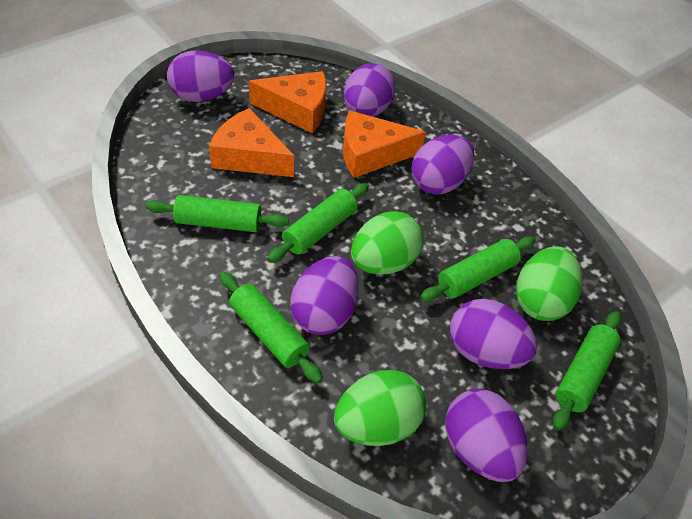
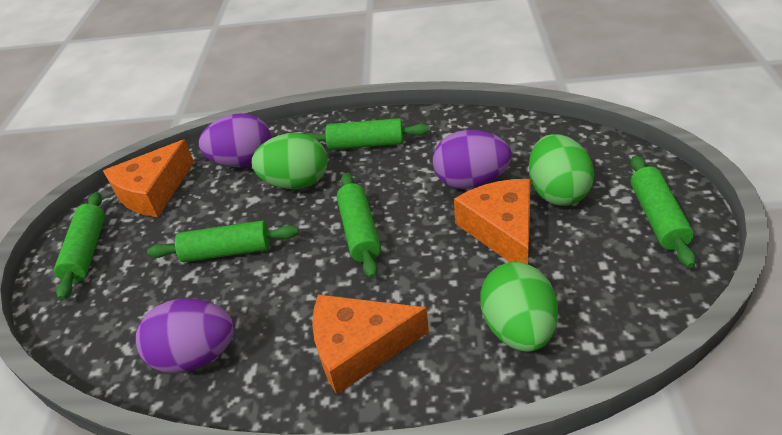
purple egg: 6 -> 3

